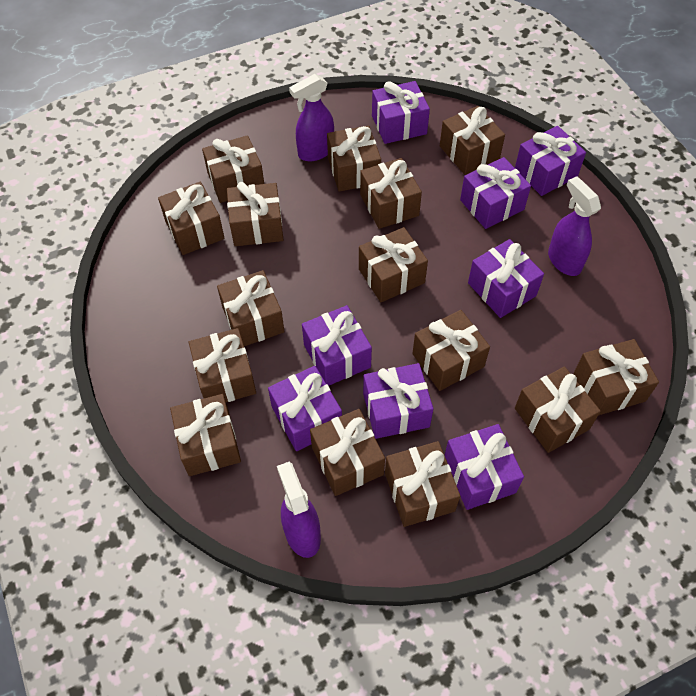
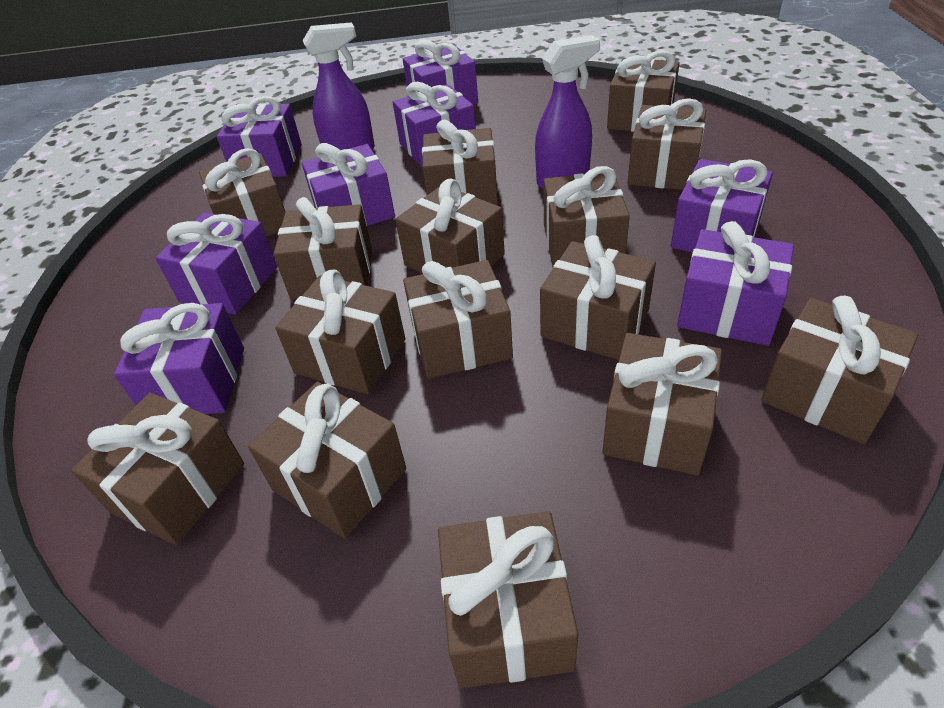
purple spray bottle: 3 -> 2

